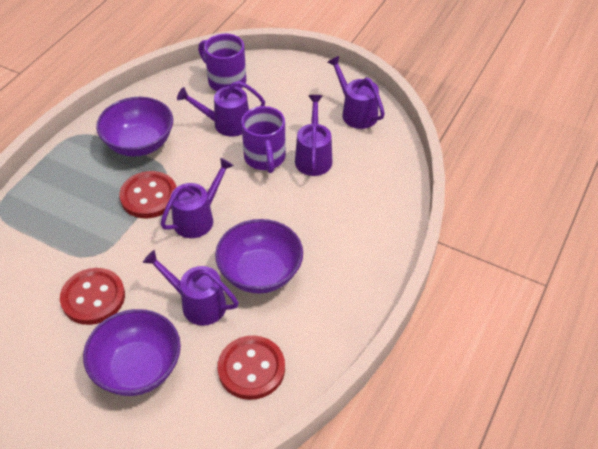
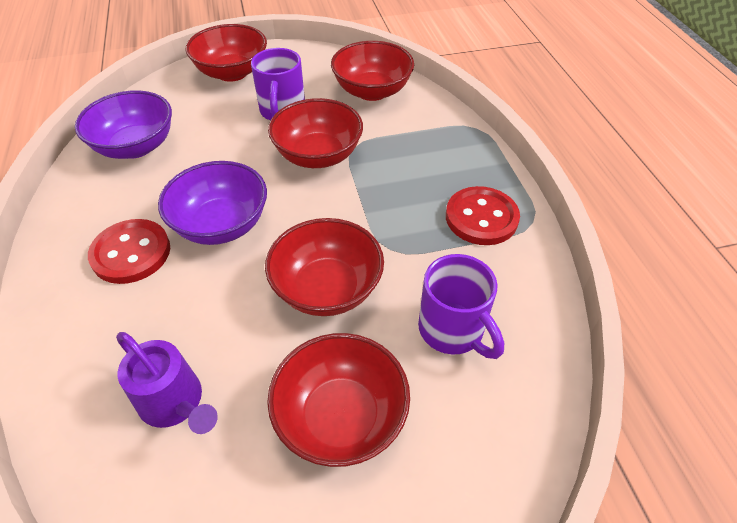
purple bowl: 3 -> 2
purple watering can: 5 -> 1
red bowl: 0 -> 5
red button: 3 -> 2

